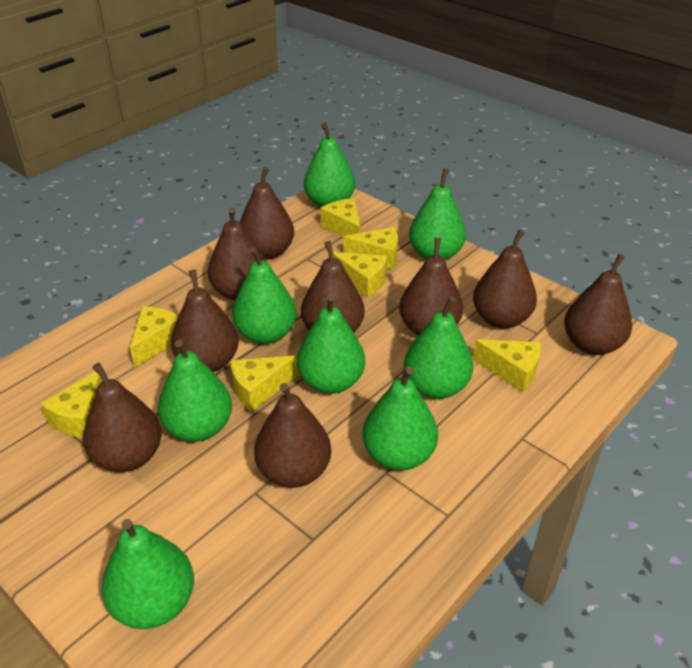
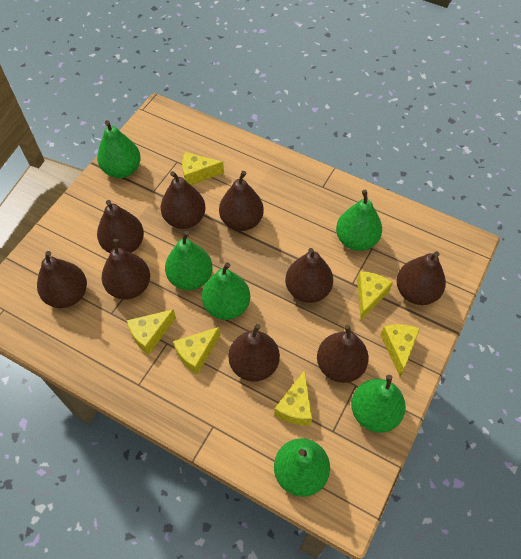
green pear: 8 -> 6
yellow cheese: 7 -> 6

